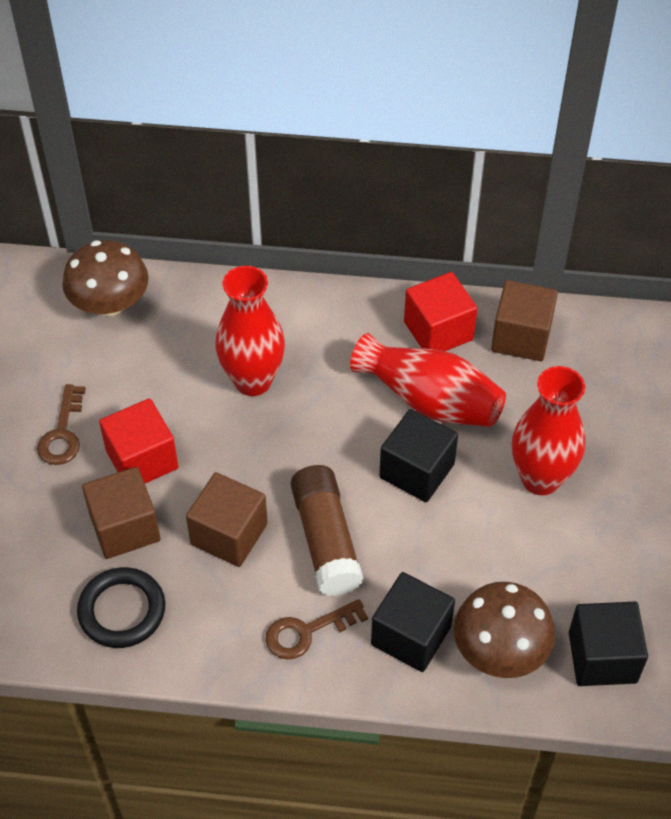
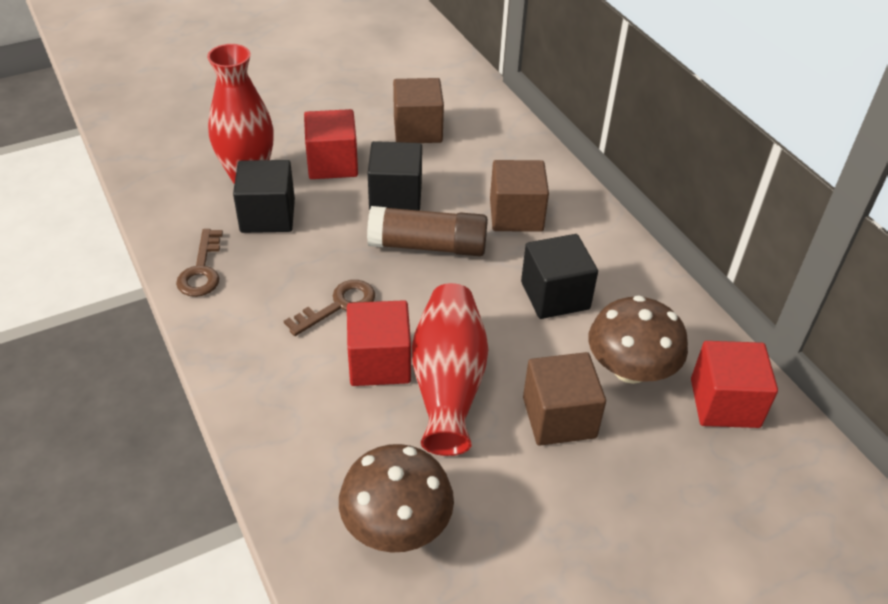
black ring: 1 -> 0
red cube: 2 -> 3
red vase: 3 -> 2

